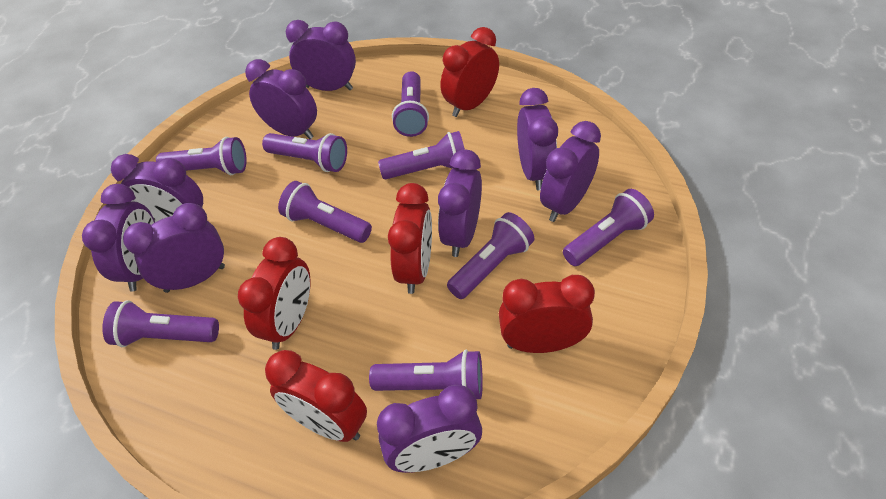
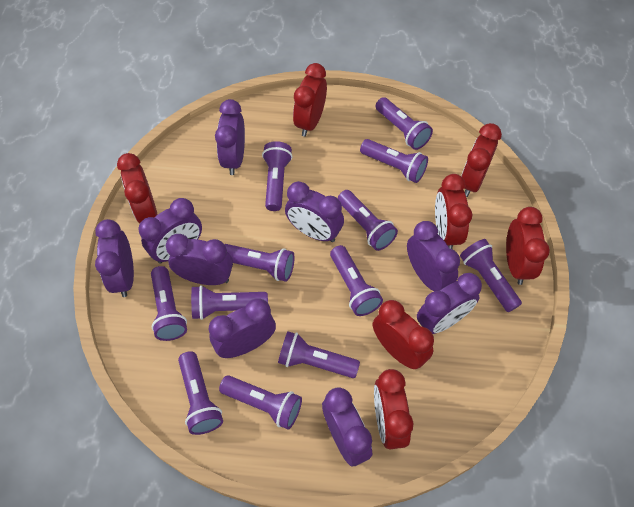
purple flashlight: 9 -> 12
red clock: 5 -> 7

